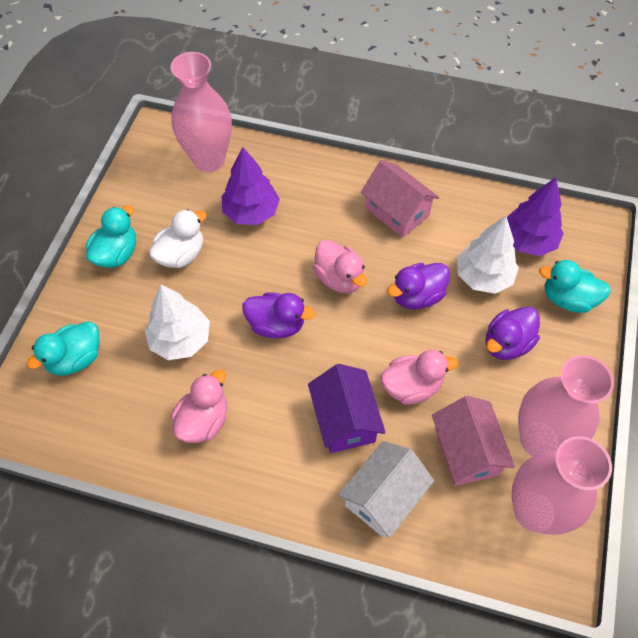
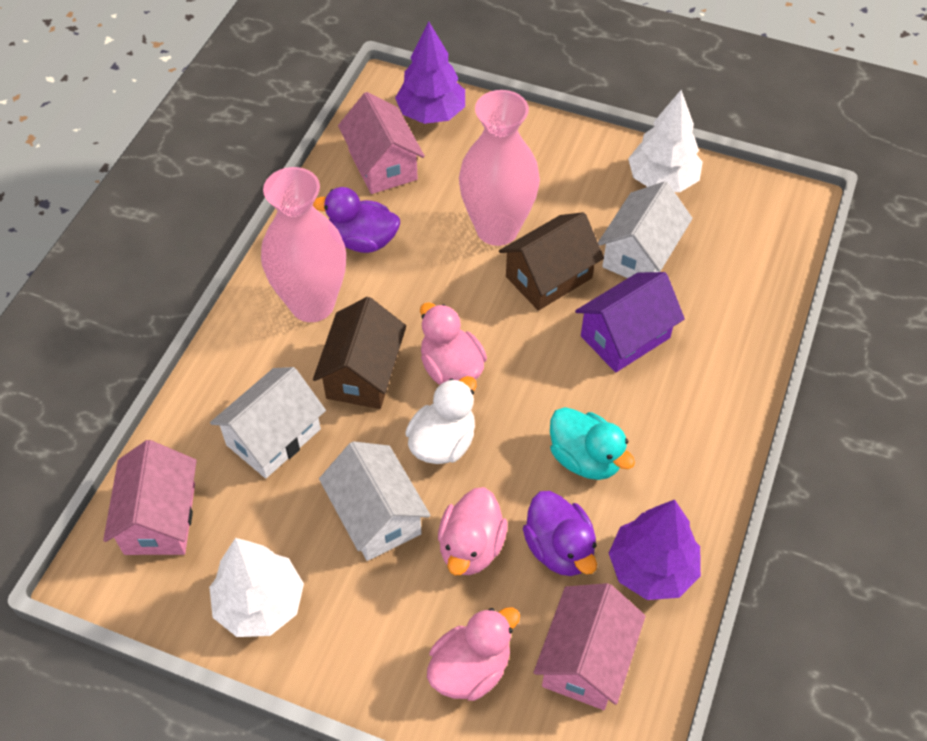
brown house: 0 -> 2
pink house: 2 -> 3
pink vase: 3 -> 2
purple duck: 3 -> 2
turquoise duck: 3 -> 1
white house: 1 -> 3

